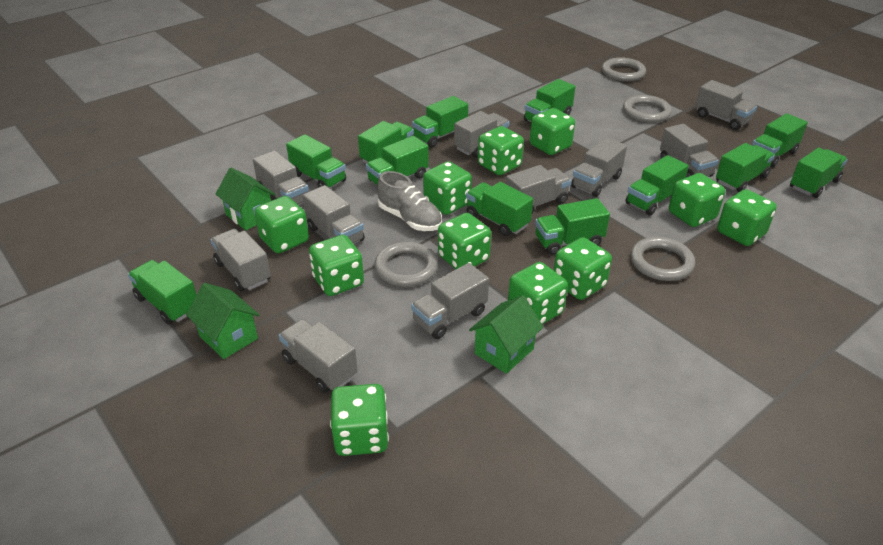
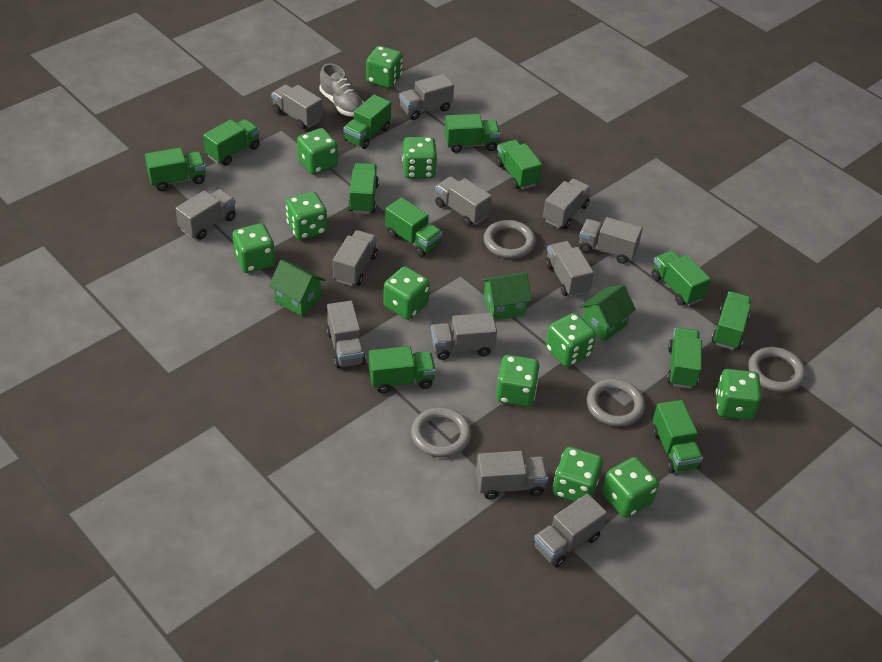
grey truck: 10 -> 12

